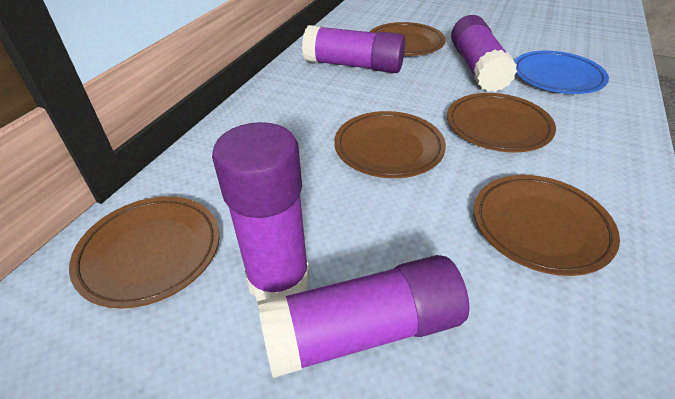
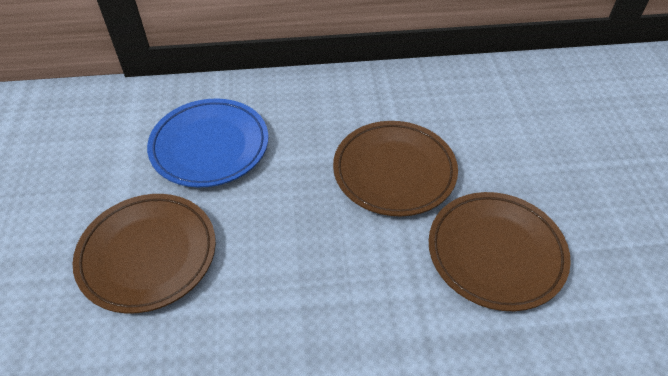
brown plate: 5 -> 3
purple glue stick: 4 -> 0

